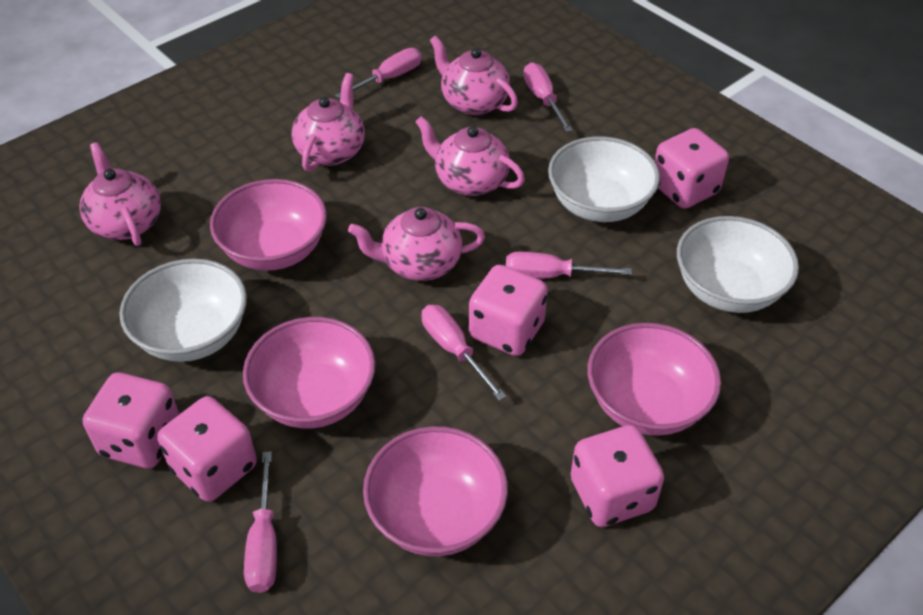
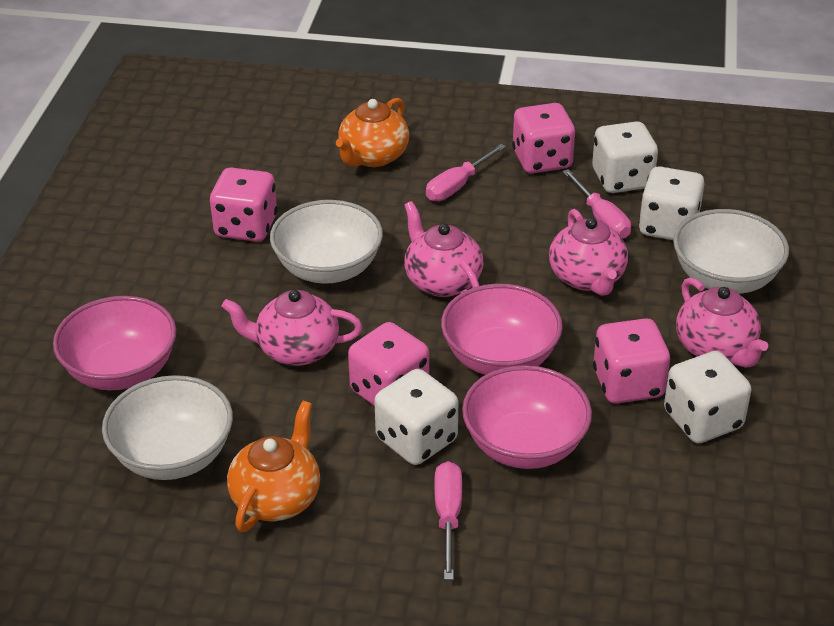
orange teapot: 0 -> 2
pink bowl: 4 -> 3
pink dice: 5 -> 4
pink screwdriver: 5 -> 3
pink teapot: 5 -> 4
white dice: 0 -> 4

